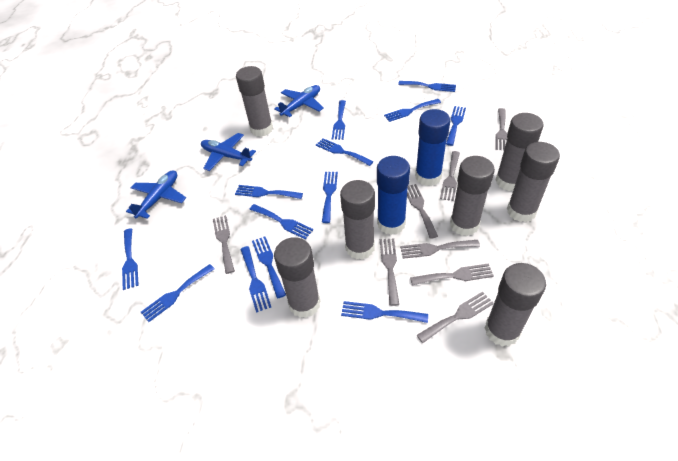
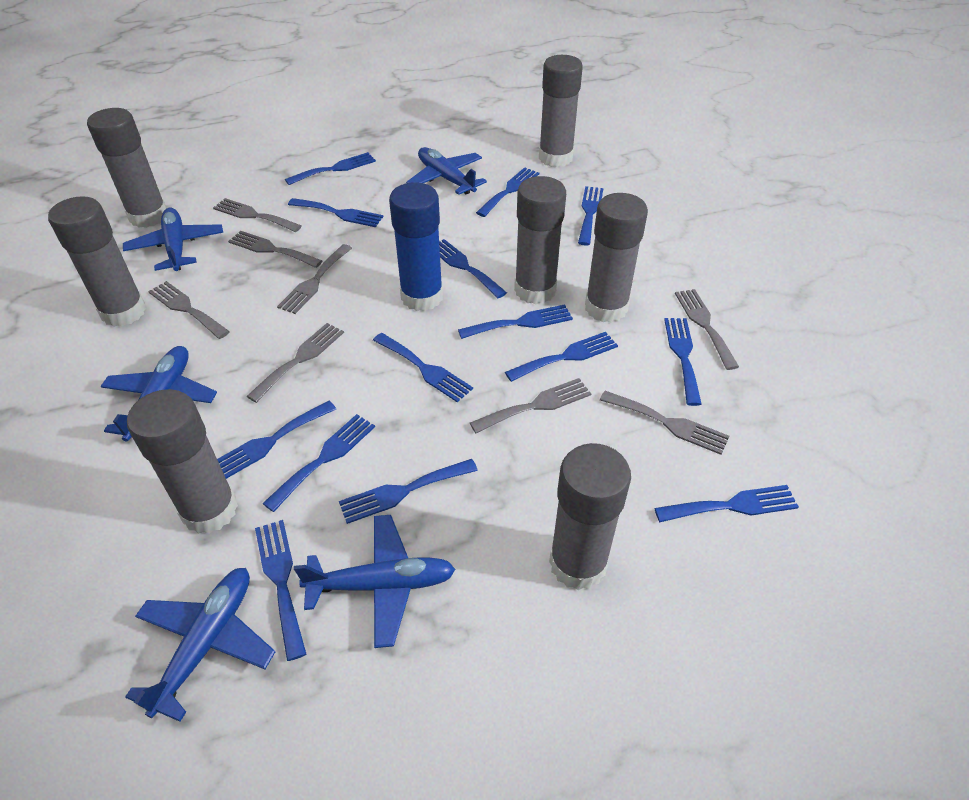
blue fork: 13 -> 14
blue glue stick: 2 -> 1
blue plane: 3 -> 5

